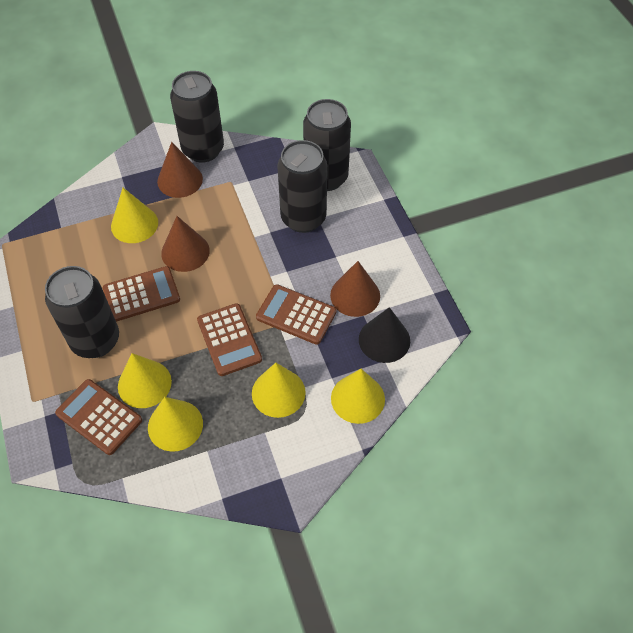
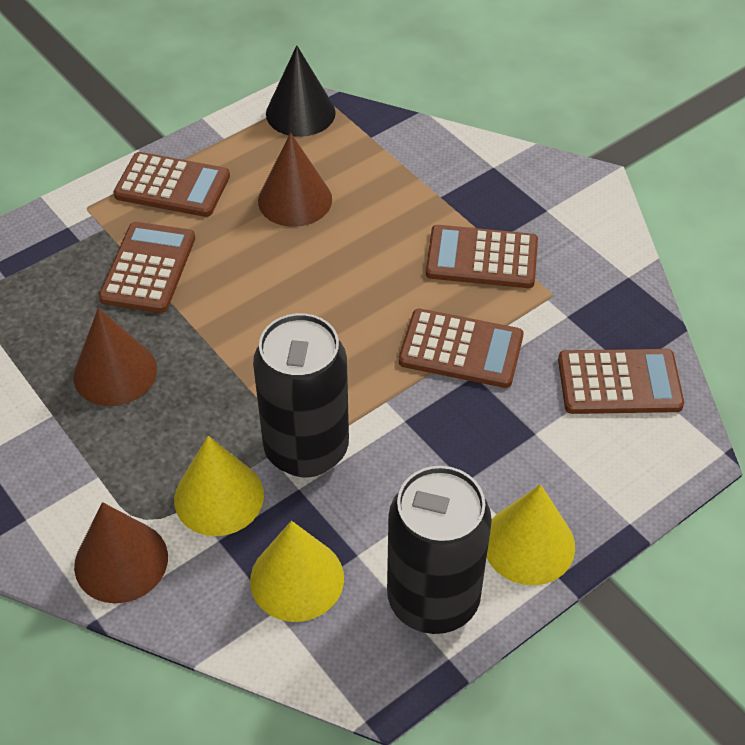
black can: 4 -> 2
brown calculator: 4 -> 5
yellow cone: 5 -> 3

